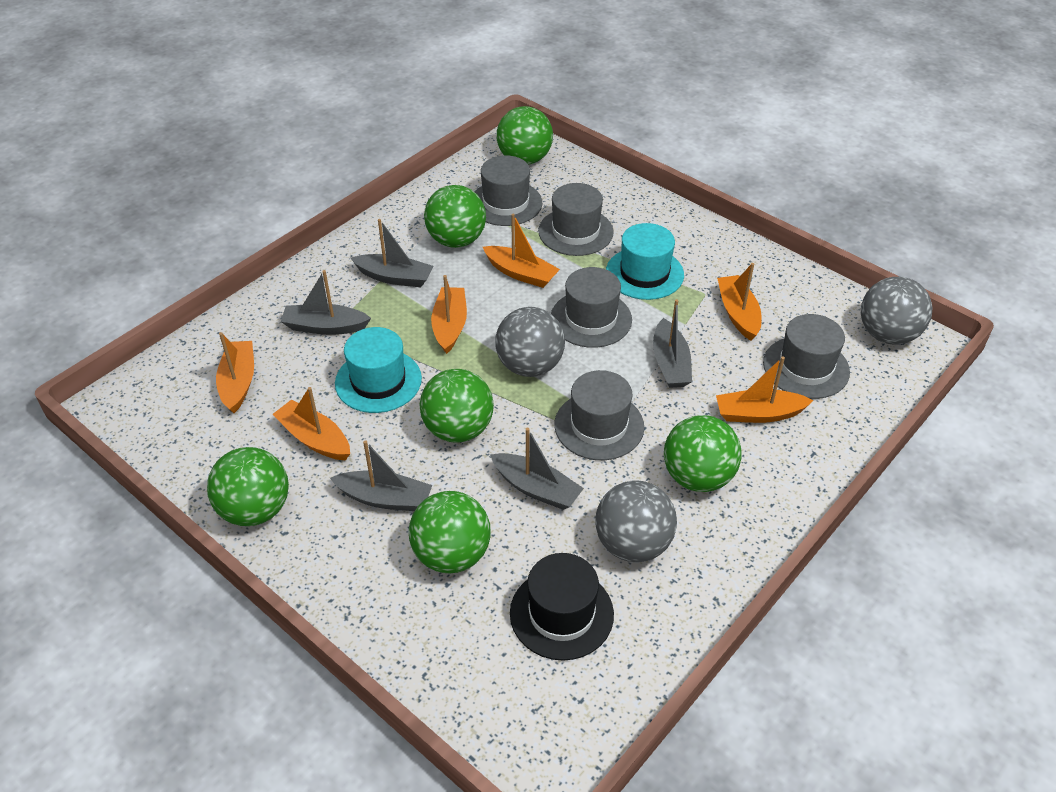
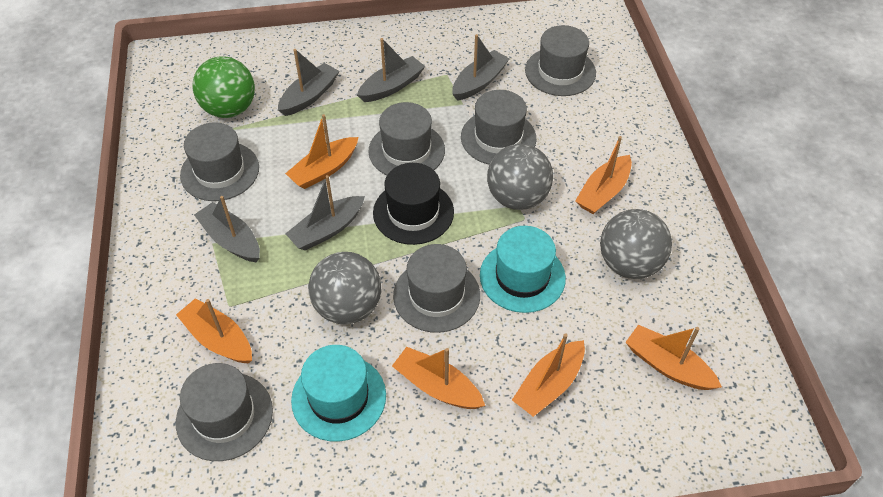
green ball: 6 -> 1
grey hat: 5 -> 6

